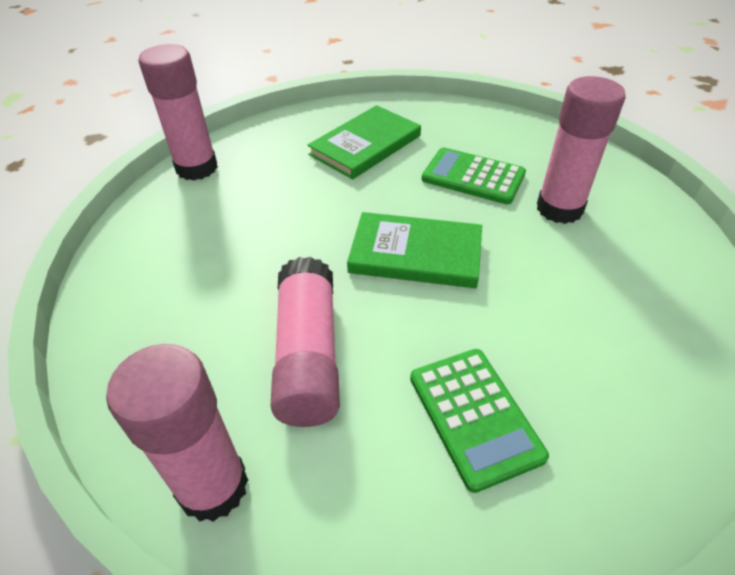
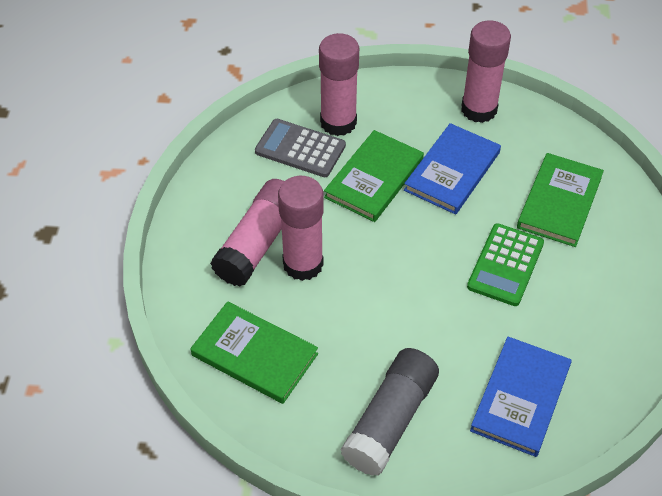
blue book: 0 -> 2
green book: 2 -> 3
green calculator: 2 -> 1
grey calculator: 0 -> 1
grey glue stick: 0 -> 1

